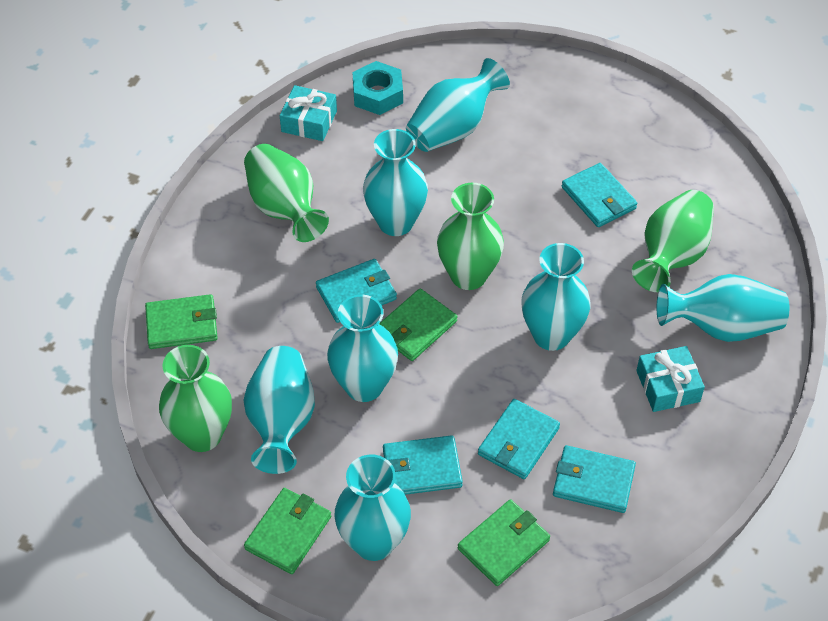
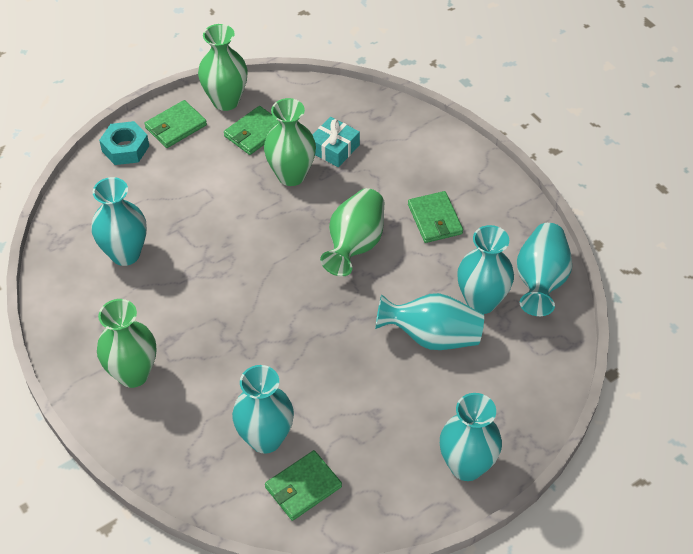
turquoise gift: 2 -> 1
turquoise vase: 7 -> 6
turquoise wallet: 5 -> 0

